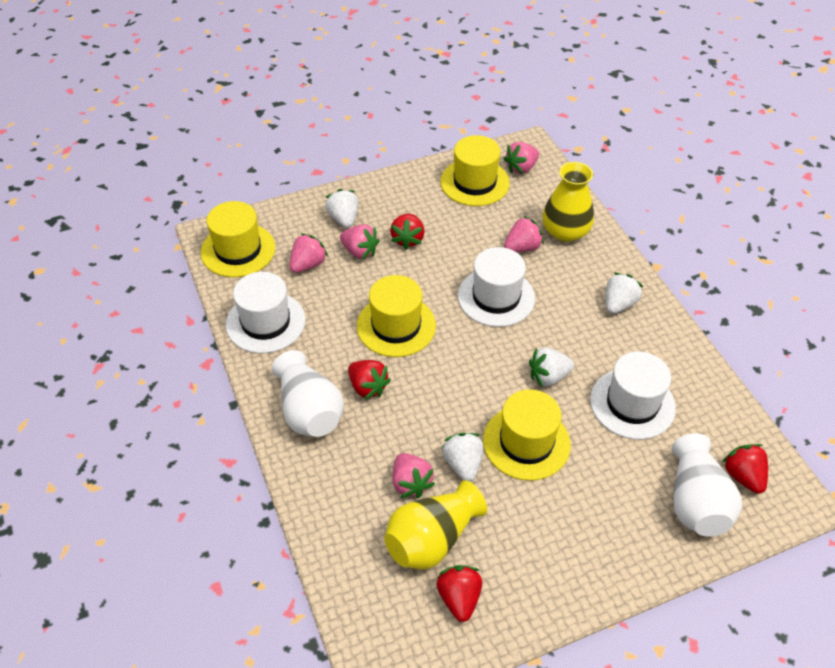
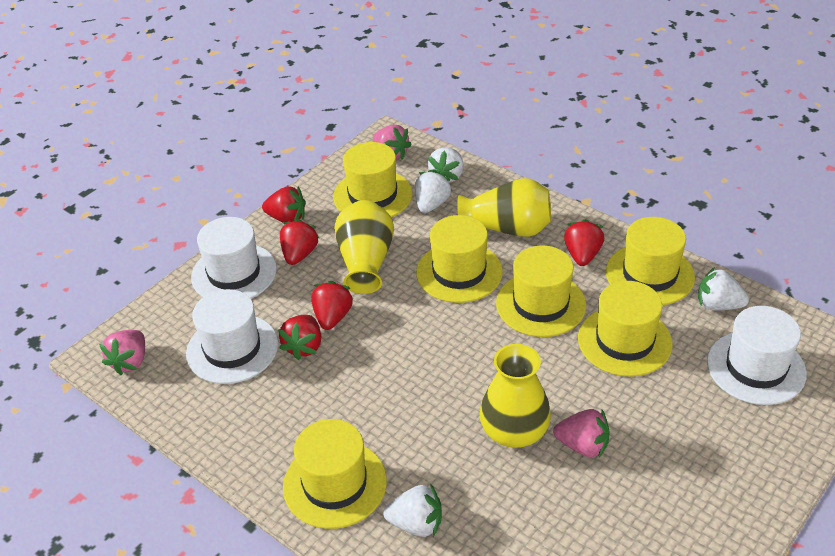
pink strawberry: 5 -> 3
red strawberry: 4 -> 5
white vase: 2 -> 0
yellow hat: 4 -> 6
yellow vase: 2 -> 3

